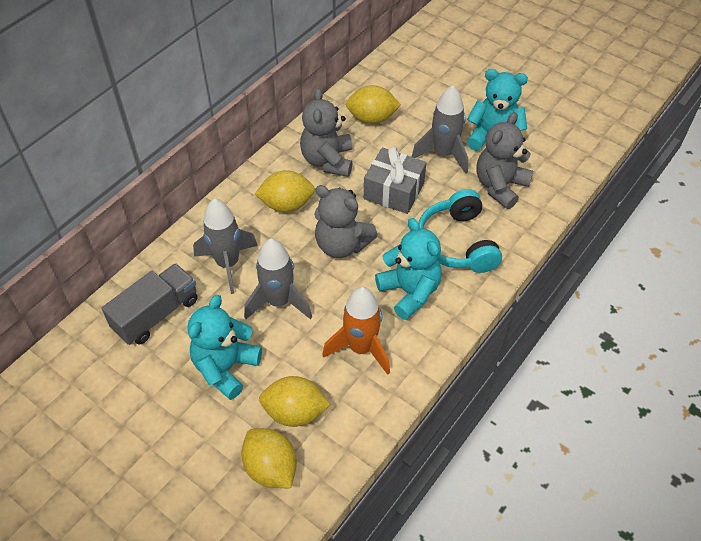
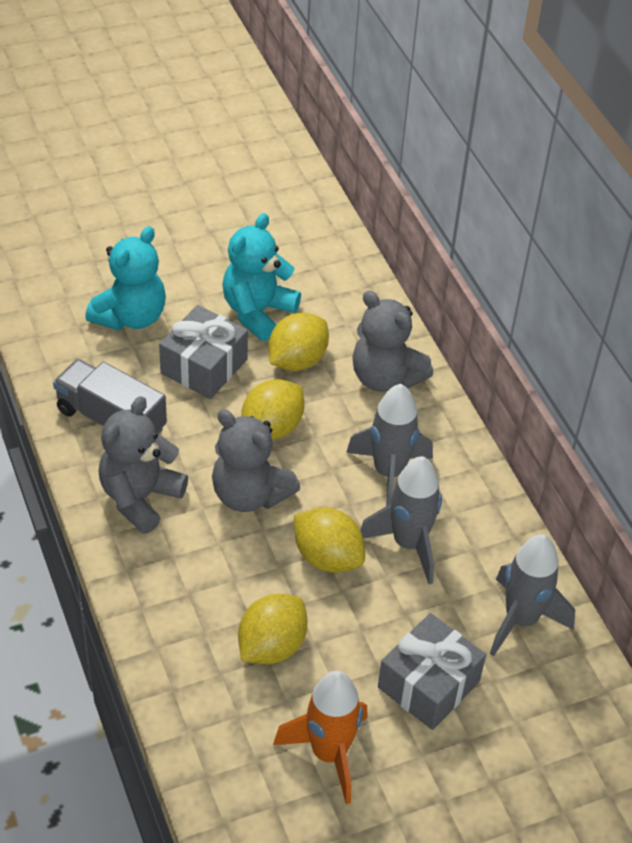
grey gift: 1 -> 2
turquoise headphones: 1 -> 0
turquoise teddy bear: 3 -> 2

